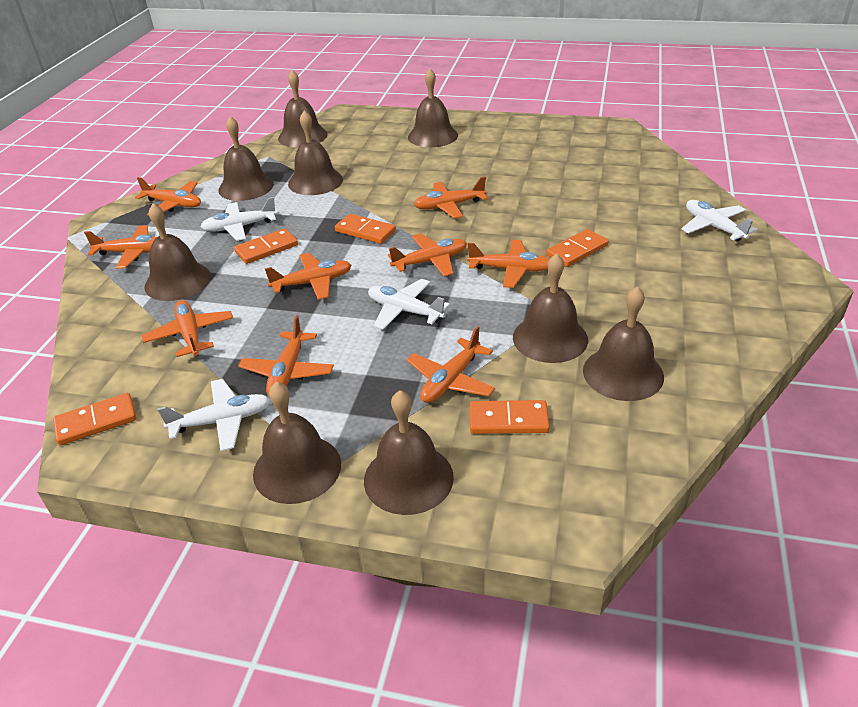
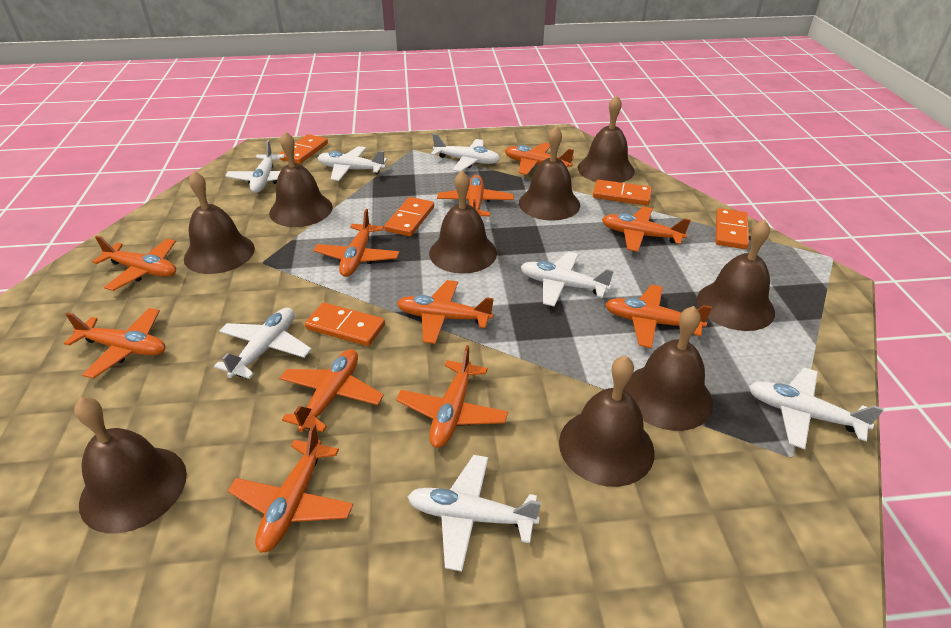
orange plane: 9 -> 11
white plane: 4 -> 7

